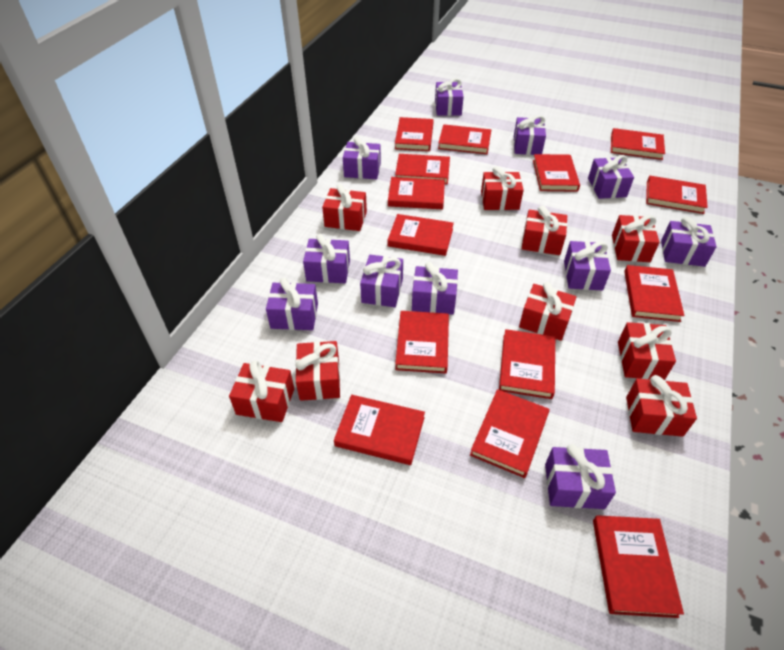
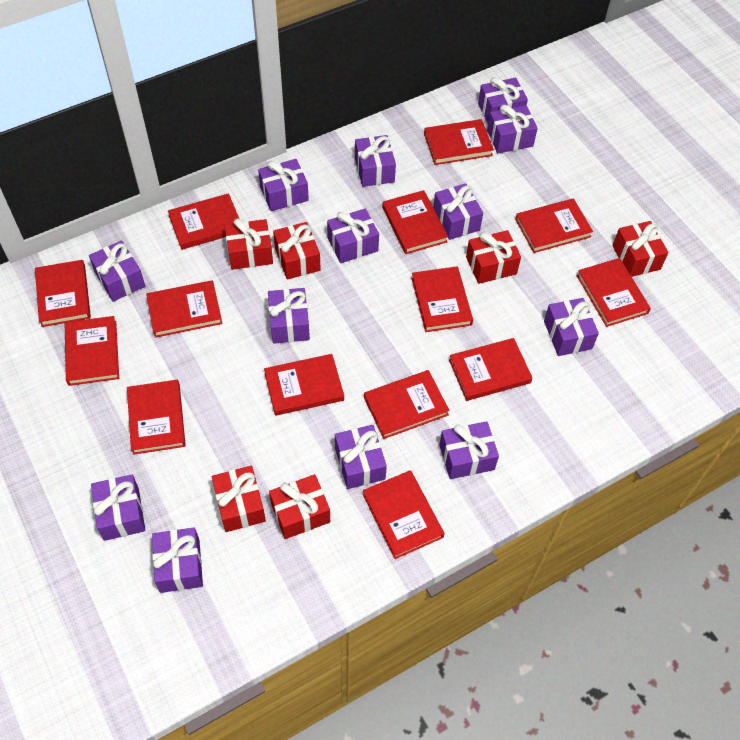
purple gift: 11 -> 13
red gift: 9 -> 6

